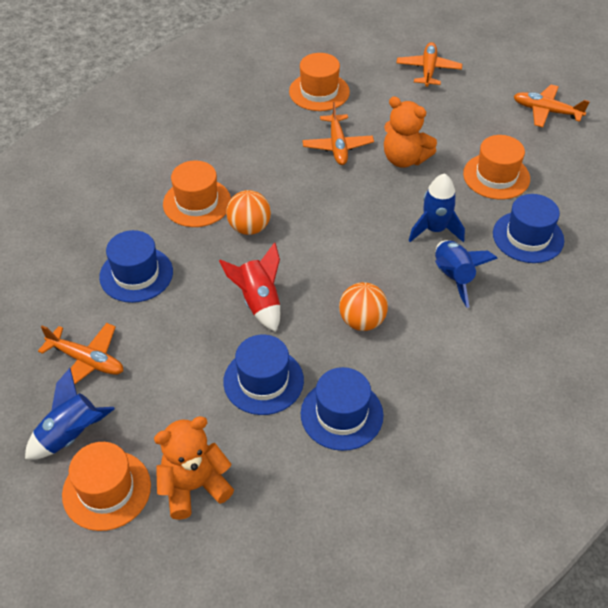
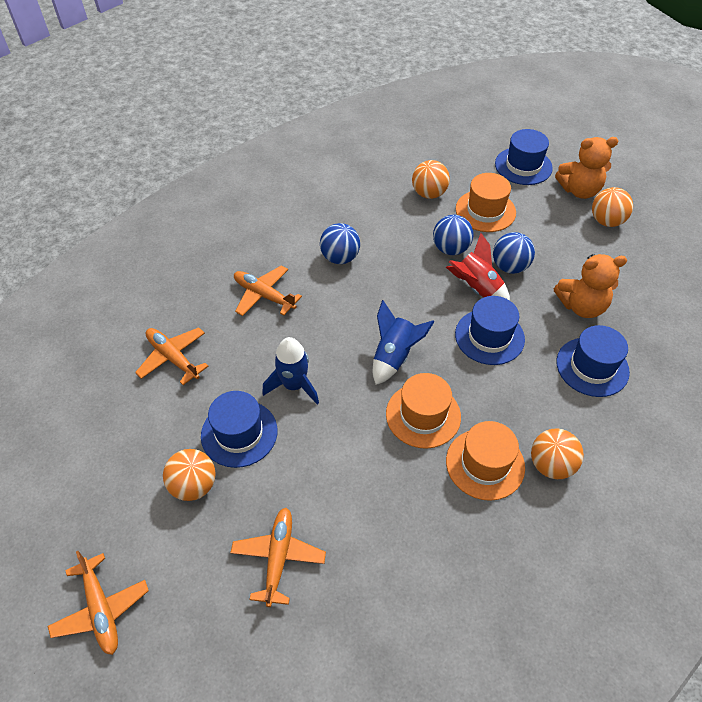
blue ball: 0 -> 3
blue rocket: 3 -> 2
orange ball: 2 -> 4
orange hat: 4 -> 3

